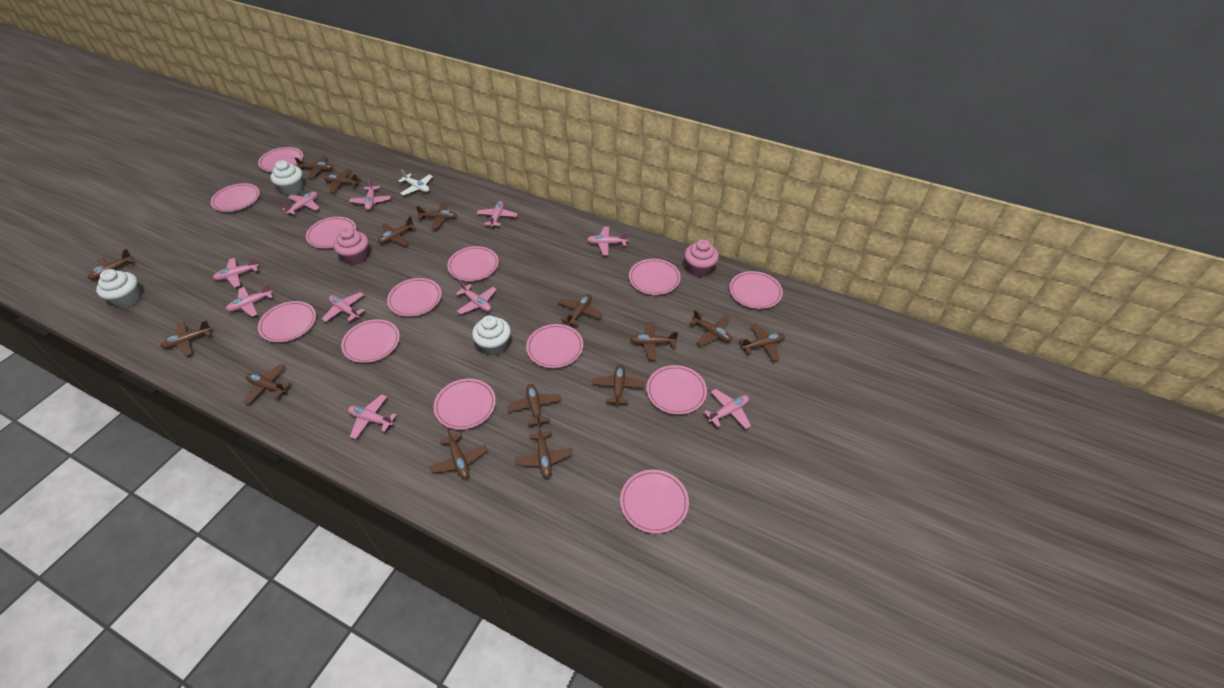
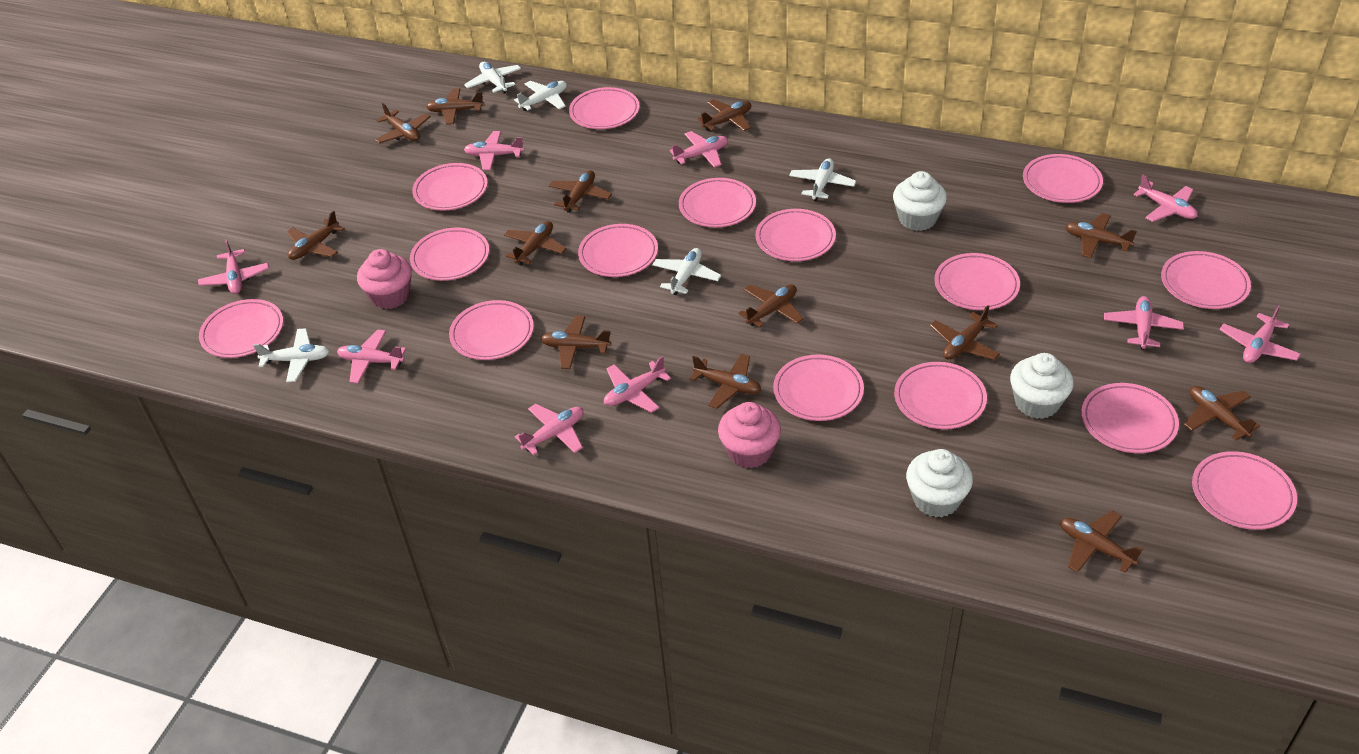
brown plane: 15 -> 13
pink plane: 10 -> 9
pink plate: 13 -> 15
white plane: 1 -> 5

